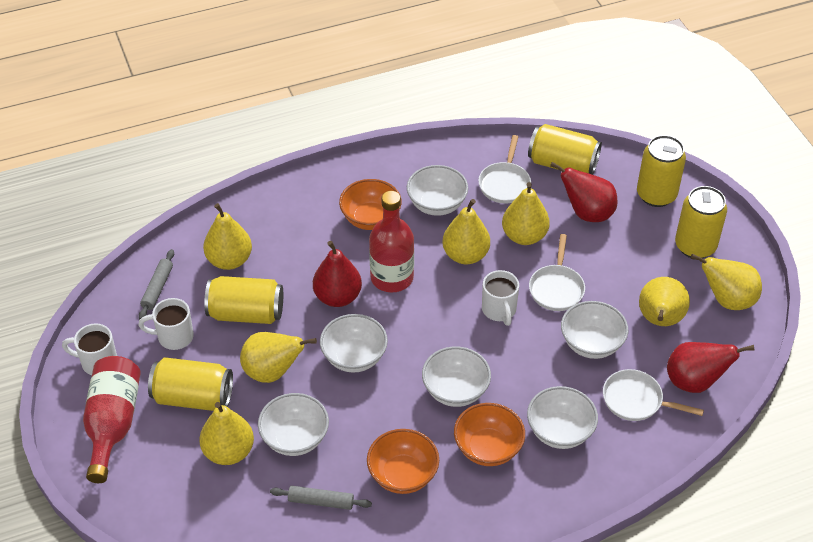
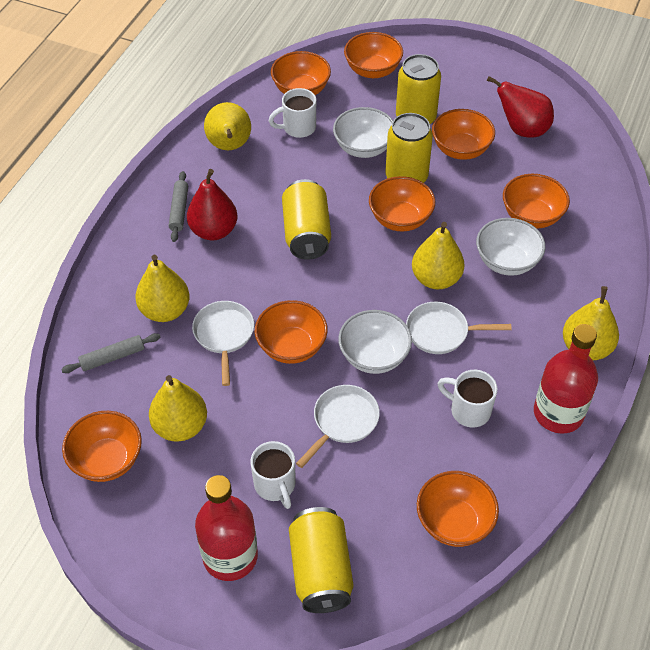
orange bowl: 3 -> 8
red pear: 3 -> 2
white bowl: 6 -> 3
yellow can: 5 -> 4
yellow pear: 7 -> 5

